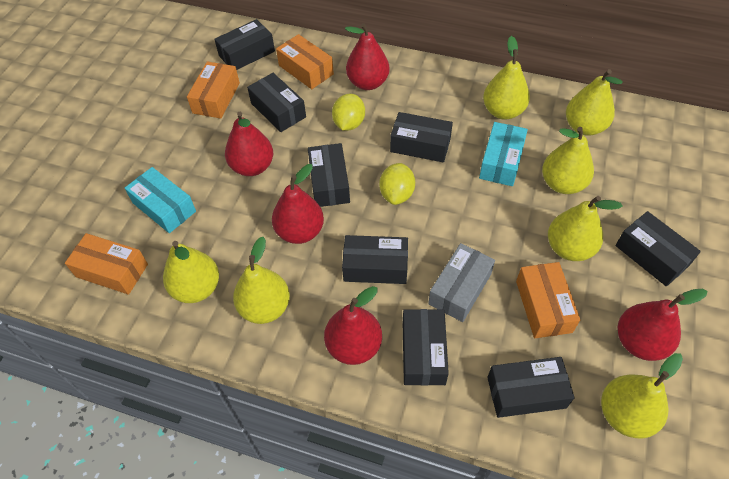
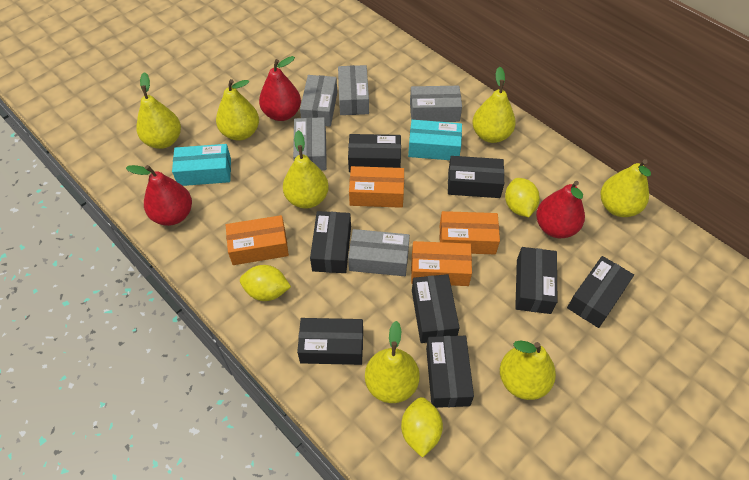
grey box: 1 -> 5
red pear: 5 -> 3
yellow lemon: 2 -> 3

